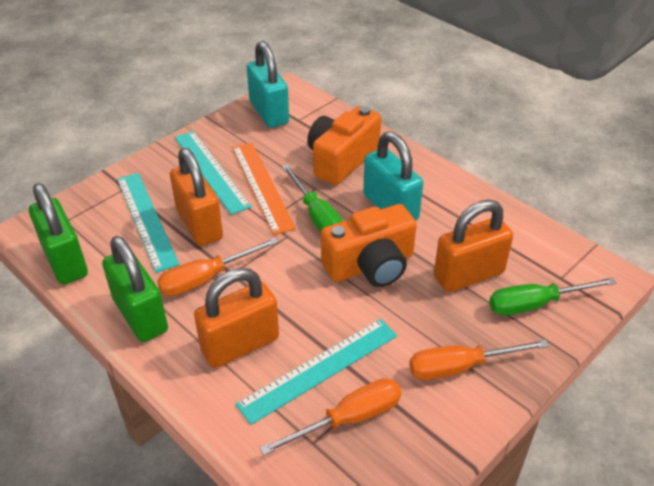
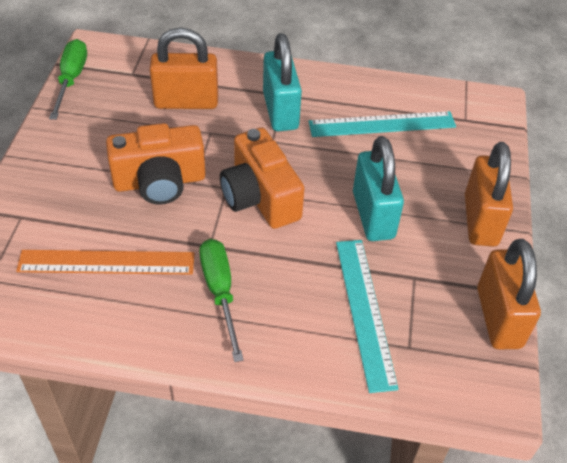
green padlock: 2 -> 0
orange screwdriver: 3 -> 0
turquoise ruler: 3 -> 2

